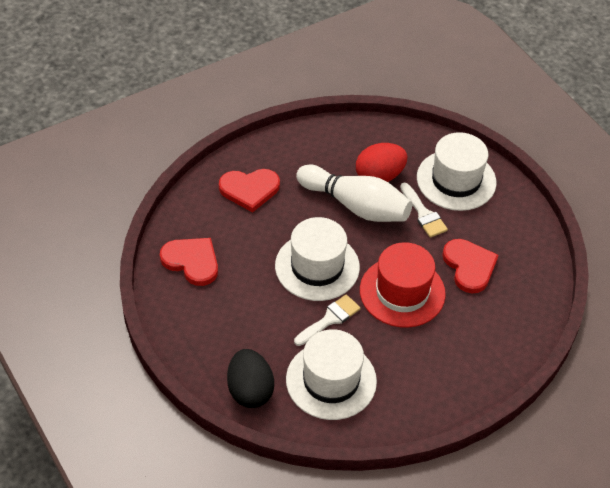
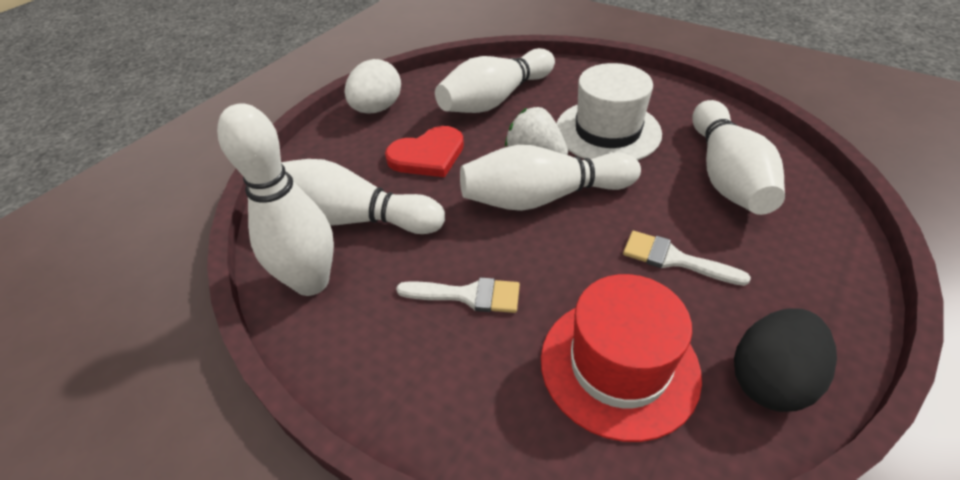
red egg: 1 -> 0
red heart: 3 -> 1
white bowling pin: 1 -> 5
white egg: 0 -> 1
white hat: 3 -> 1
white strawberry: 0 -> 1

